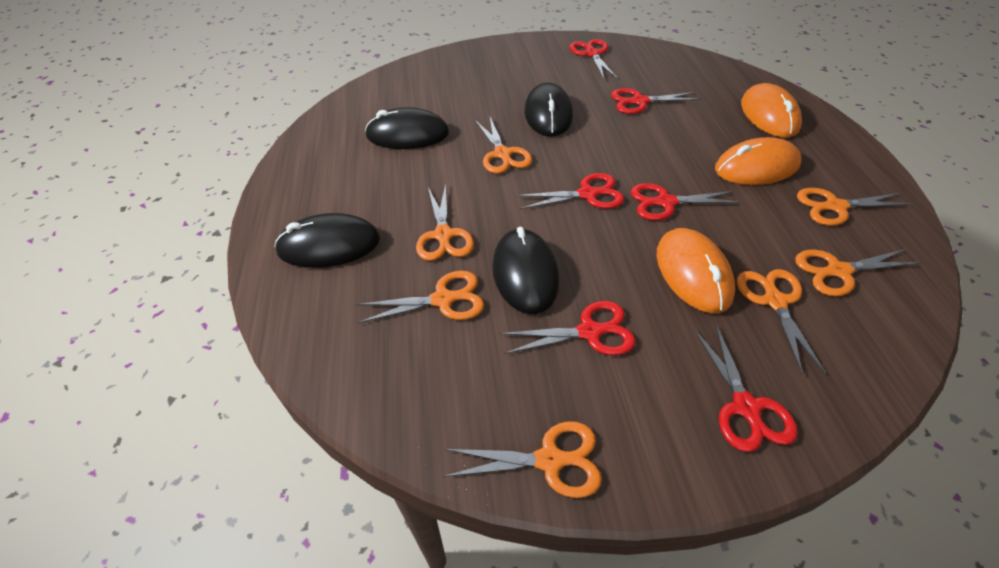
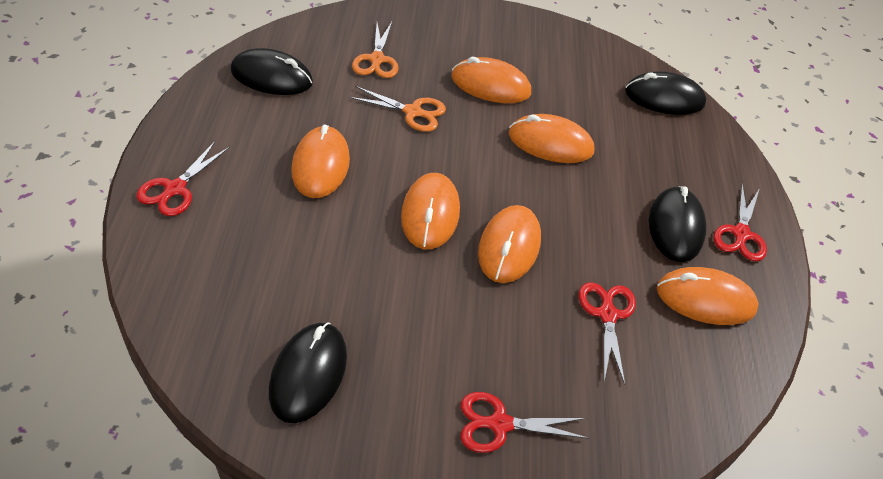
orange mouse: 3 -> 6
orange scissors: 7 -> 2
red scissors: 6 -> 4

